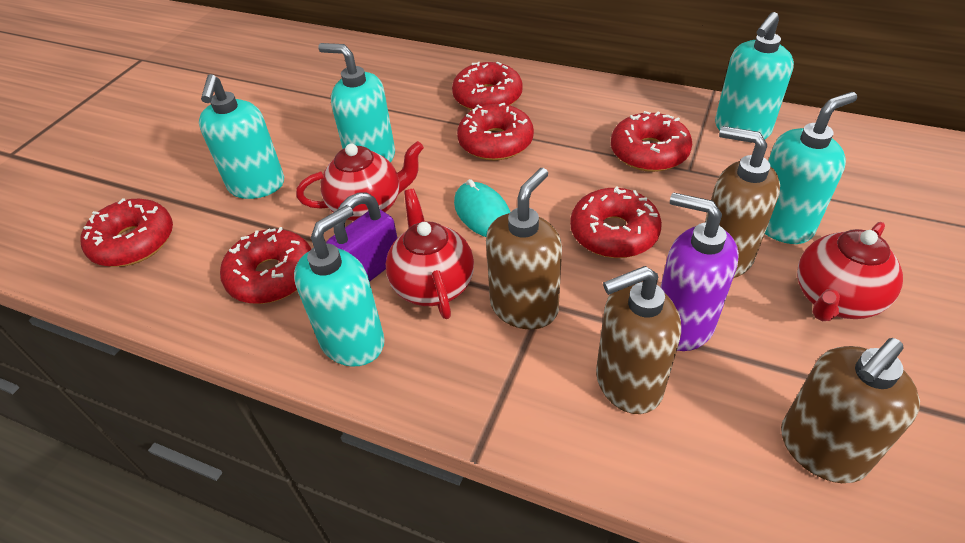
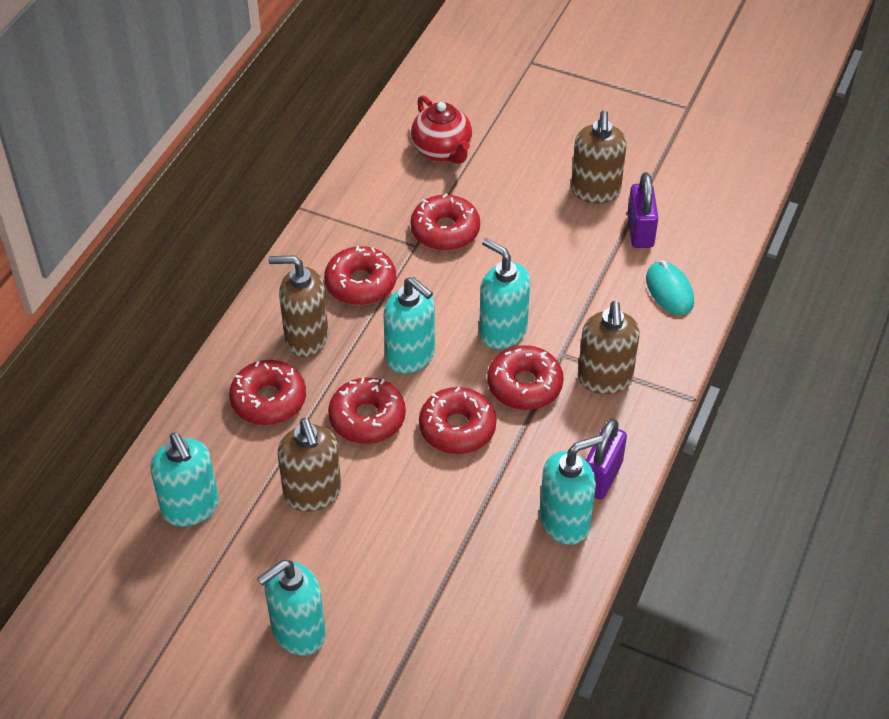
purple padlock: 1 -> 2
purple soap dispenser: 1 -> 0
red teapot: 3 -> 1

